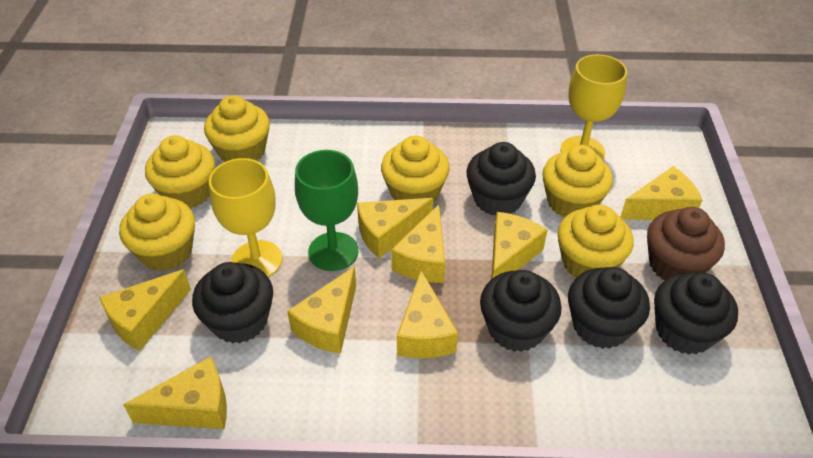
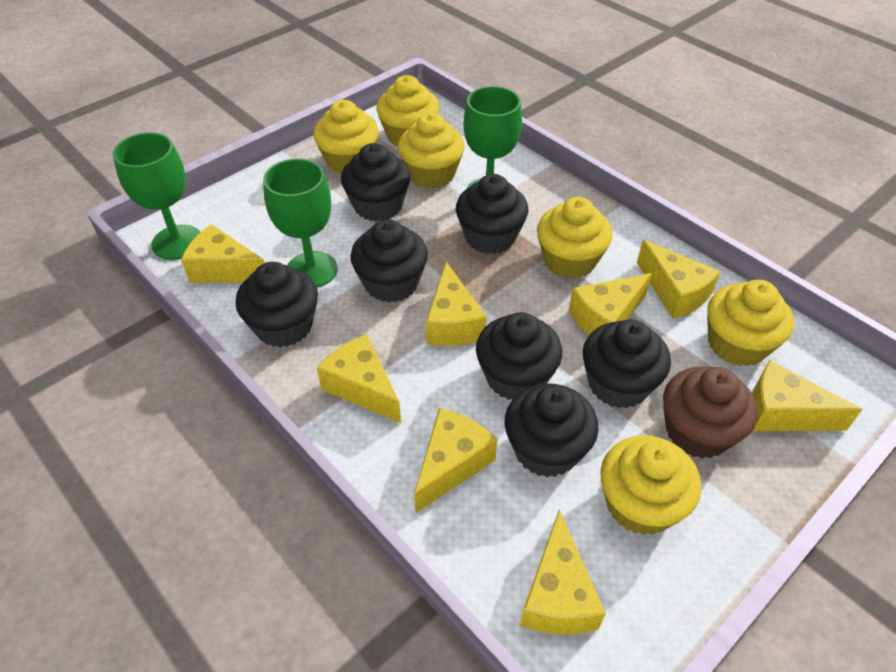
black cupcake: 5 -> 7
green goblet: 1 -> 3
yellow goblet: 2 -> 0

